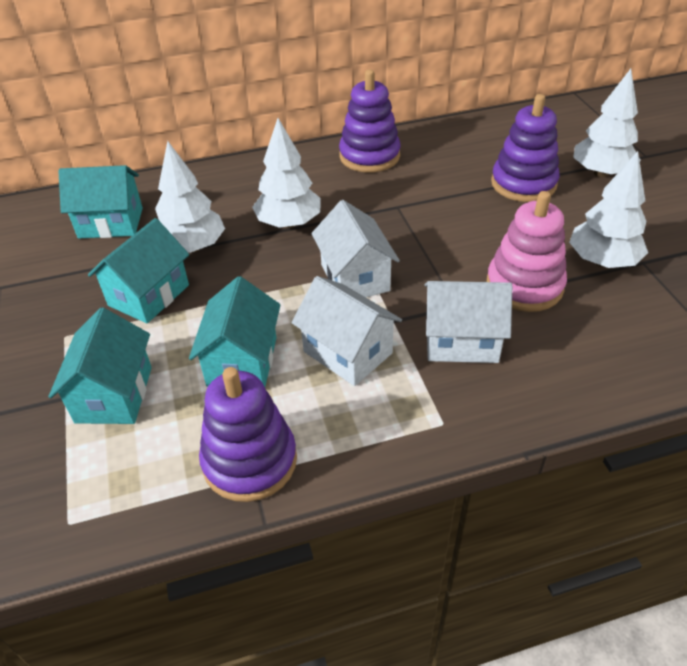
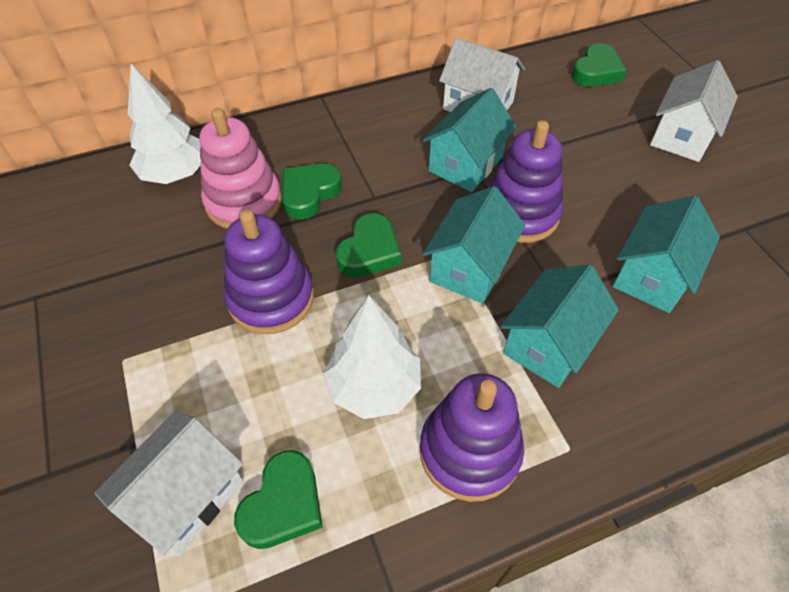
green heart: 0 -> 4
white tree: 4 -> 2

